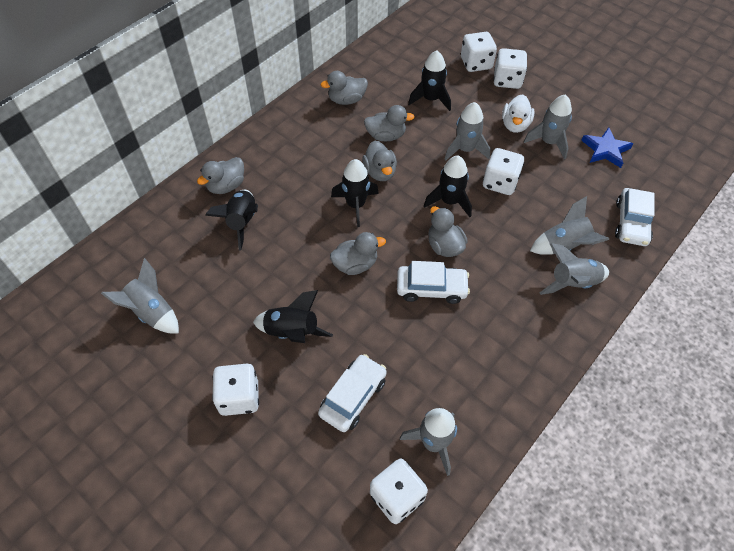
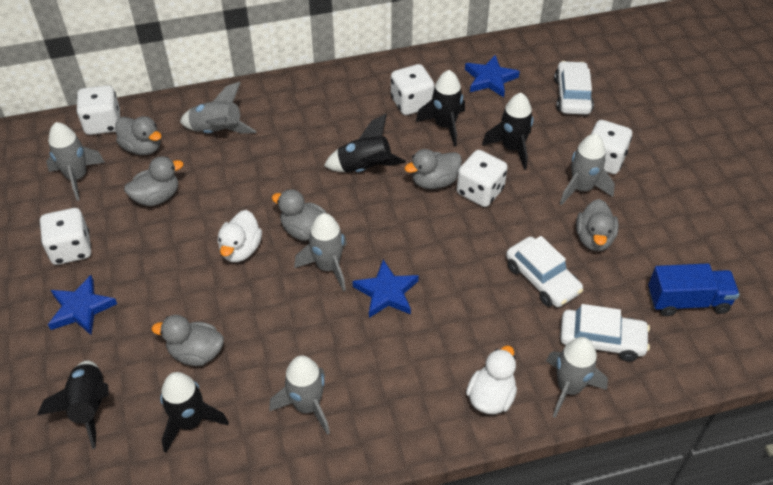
blue star: 1 -> 3
blue truck: 0 -> 1
white duck: 1 -> 2

